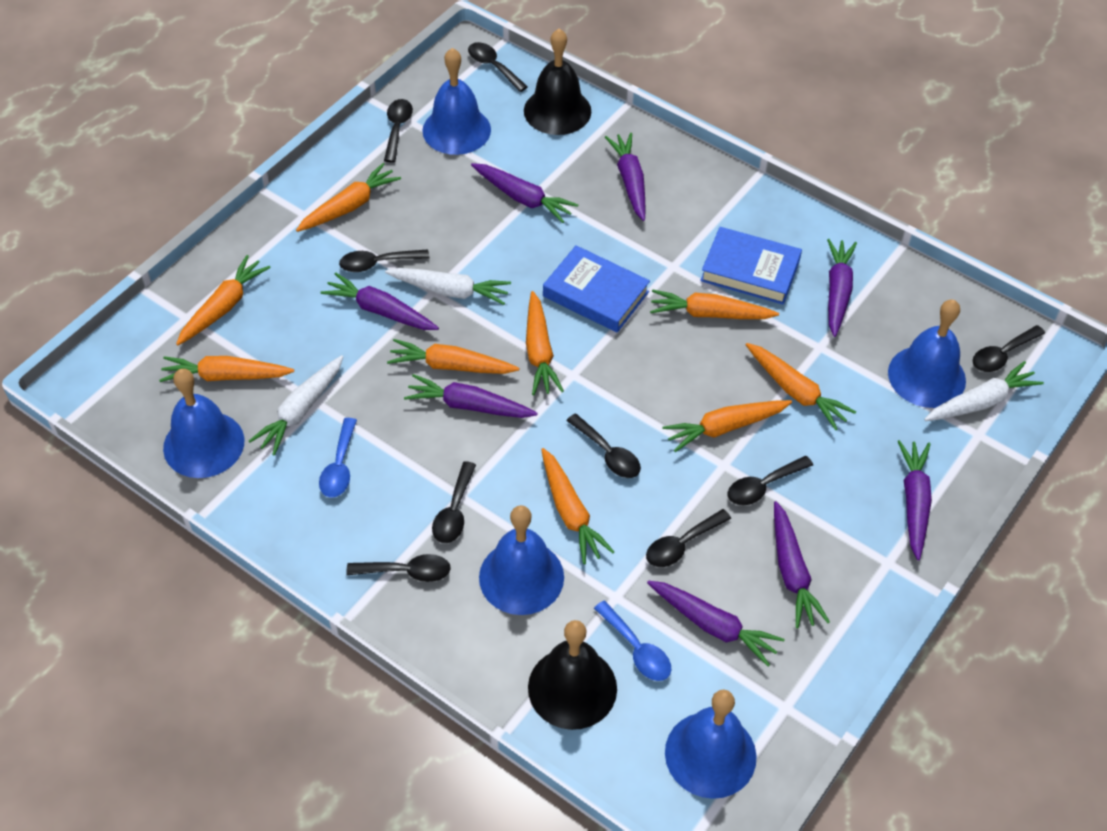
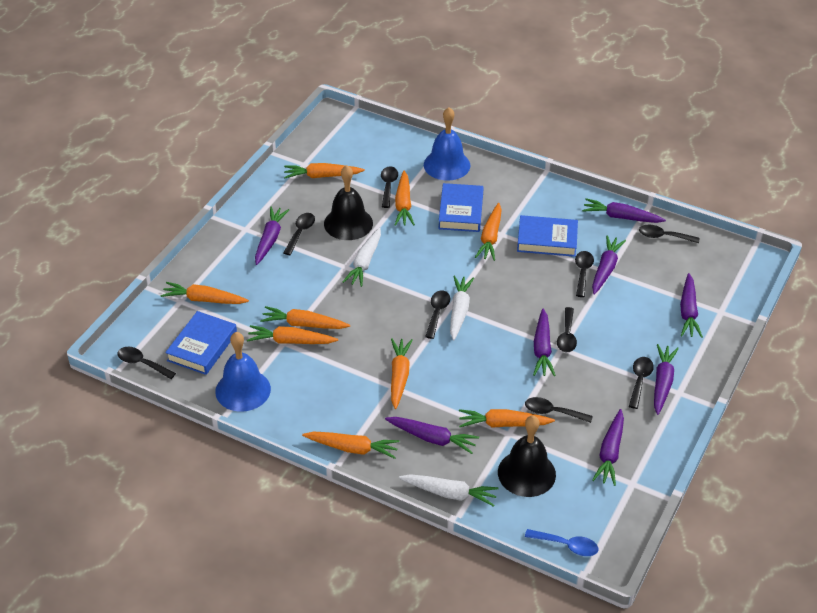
blue bell: 5 -> 2
blue book: 2 -> 3
blue spoon: 2 -> 1

